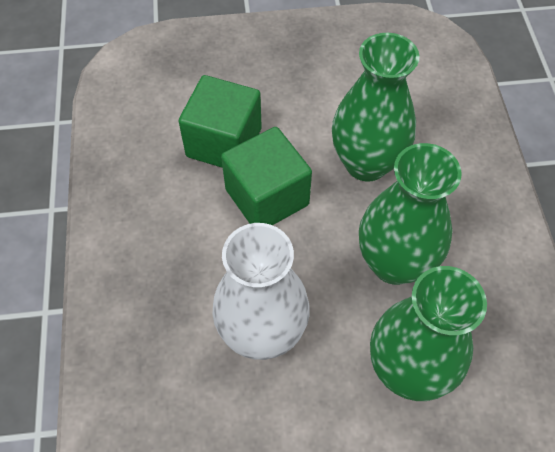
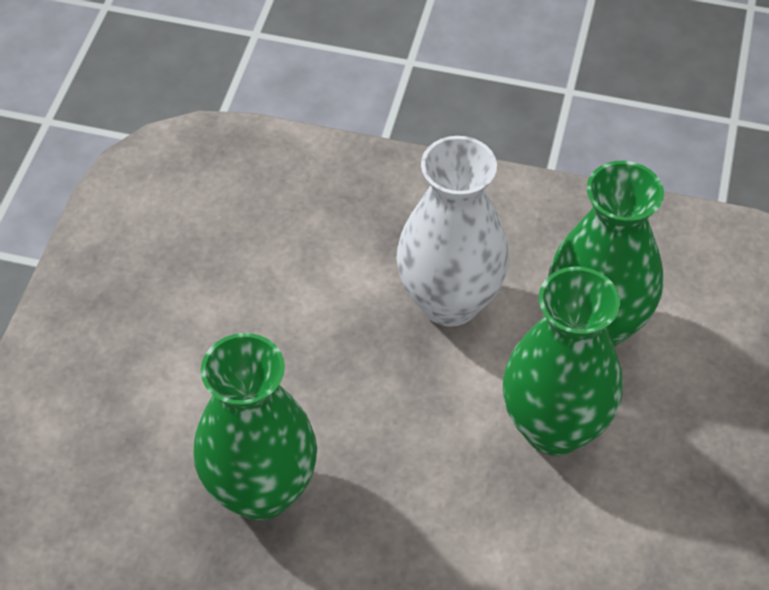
green cube: 2 -> 0

